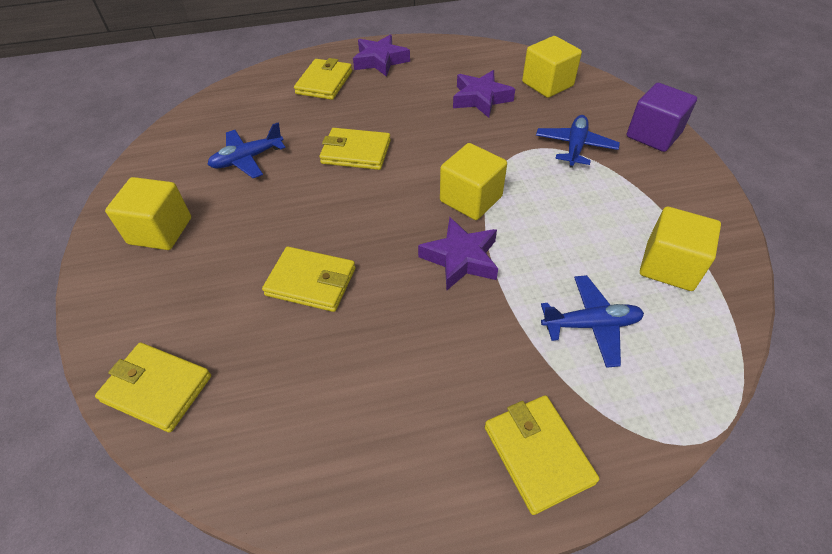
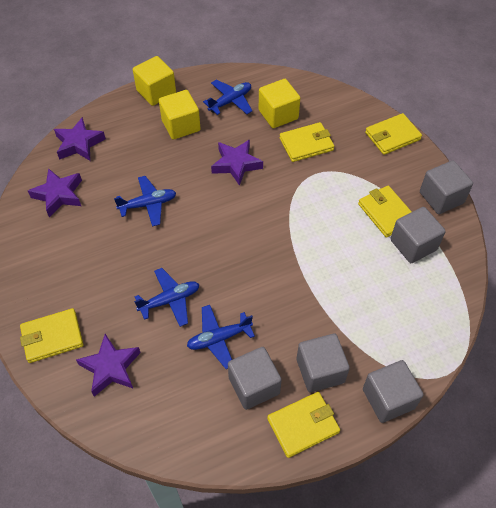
blue plane: 3 -> 4
grey cube: 0 -> 5
purple cube: 1 -> 0
purple star: 3 -> 4
yellow cube: 4 -> 3

